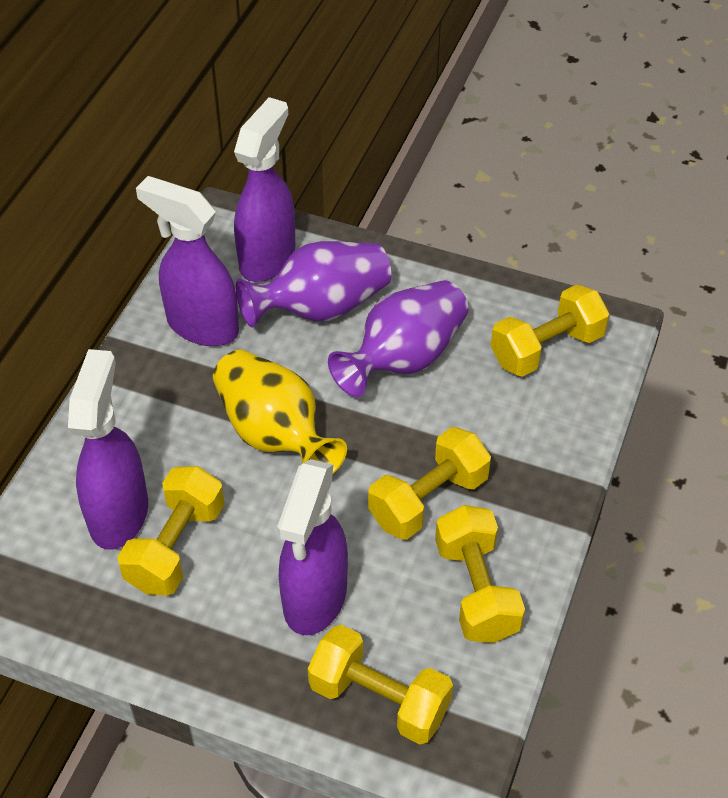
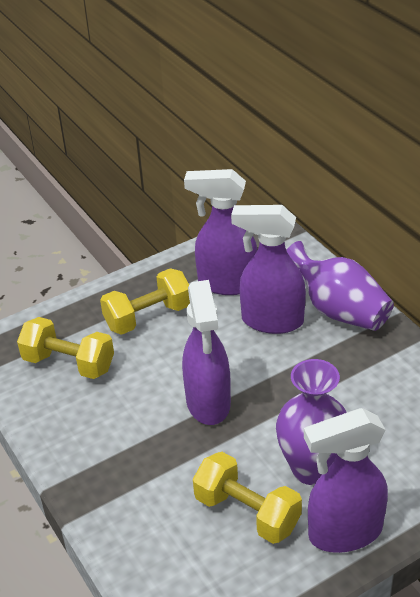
yellow dumbbell: 5 -> 3
yellow vase: 1 -> 0

